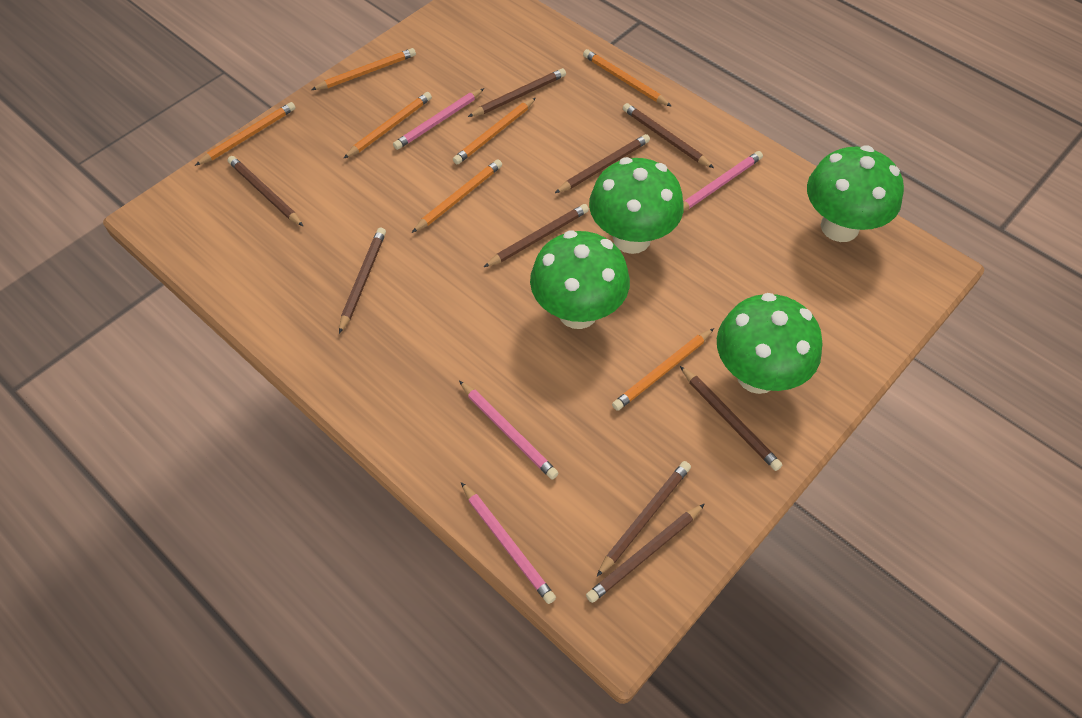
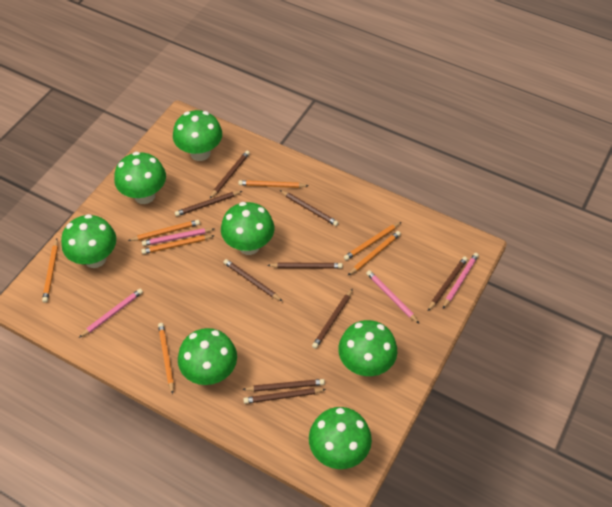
green mushroom: 4 -> 7

